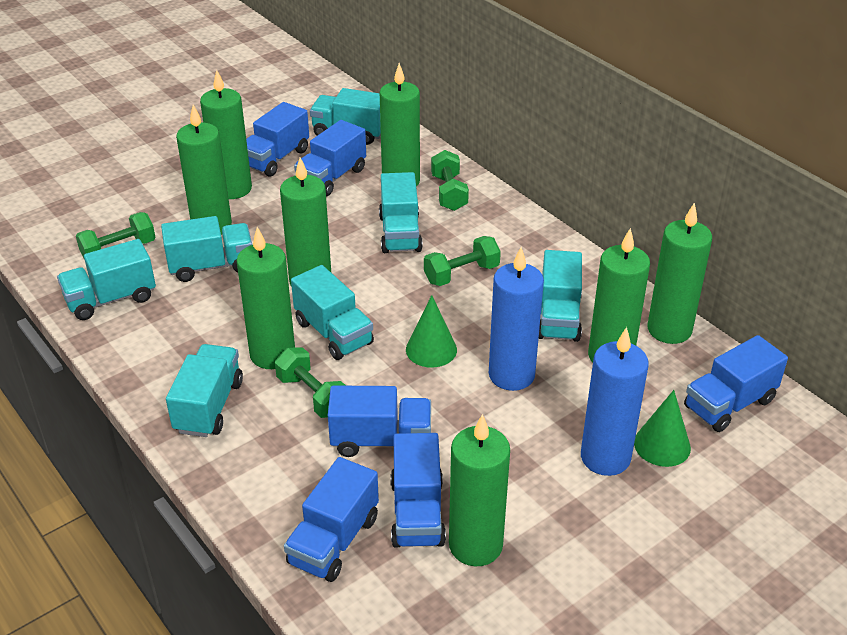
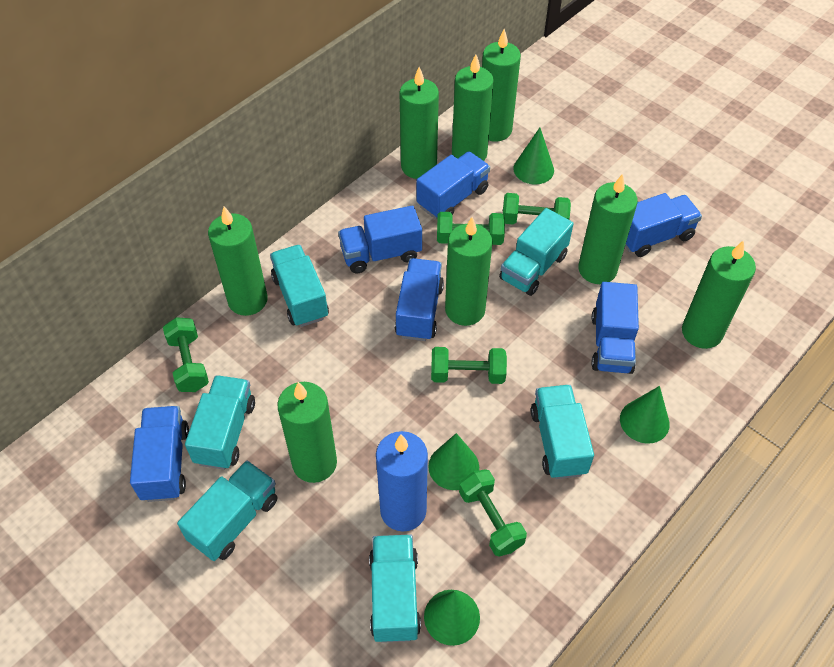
blue candle: 2 -> 1
green cone: 2 -> 4
green dumbbell: 4 -> 5
turquoise truck: 7 -> 6

